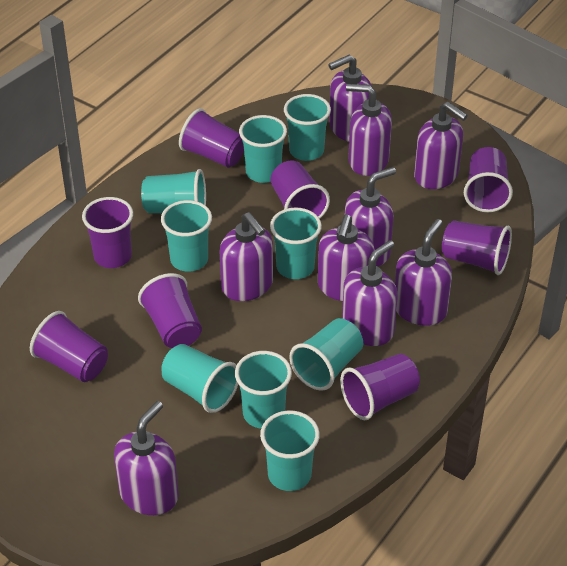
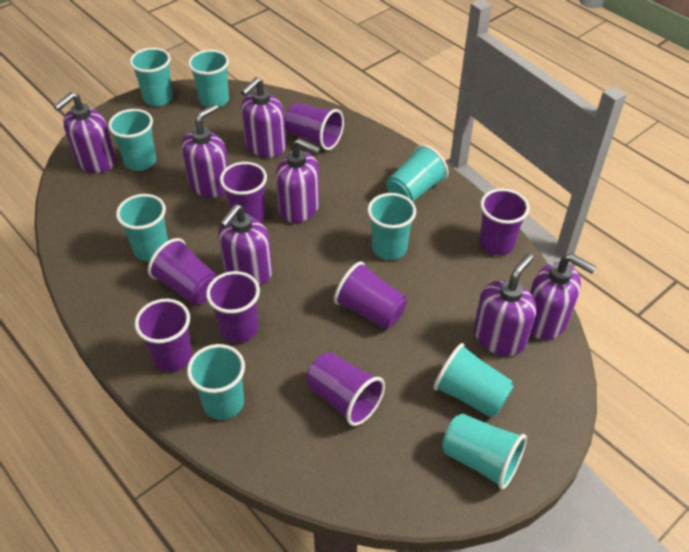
purple soap dispenser: 9 -> 7

